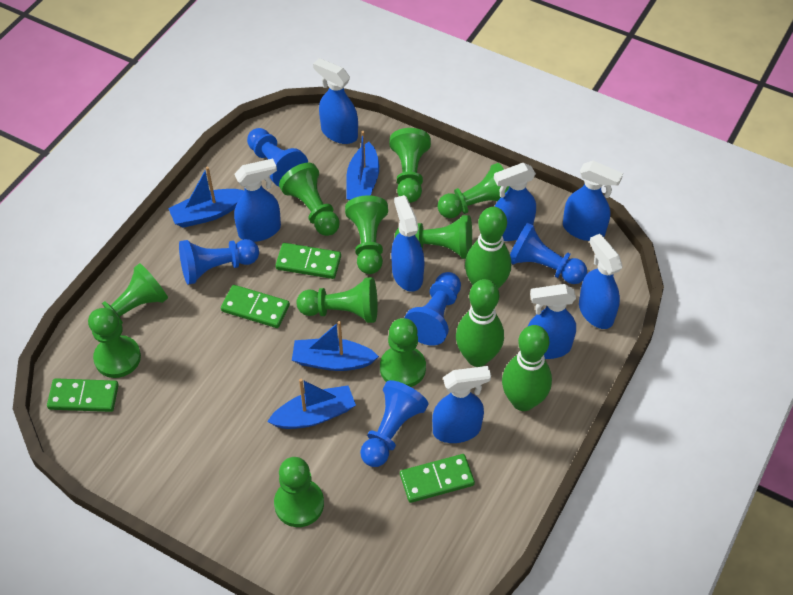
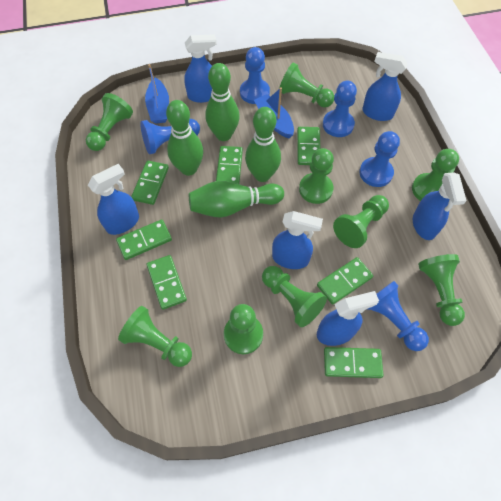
blue boat: 4 -> 2
blue spray bottle: 8 -> 6
green bowling pin: 3 -> 4
green domino: 4 -> 7
green pawn: 10 -> 9

